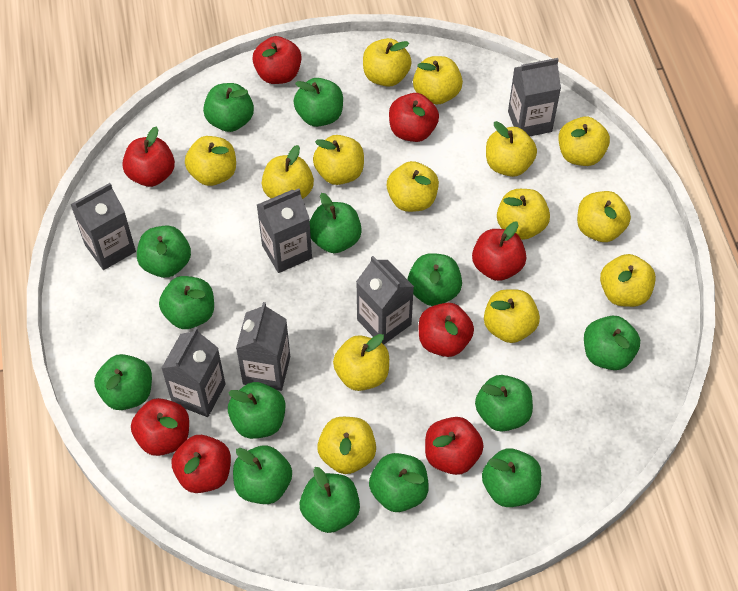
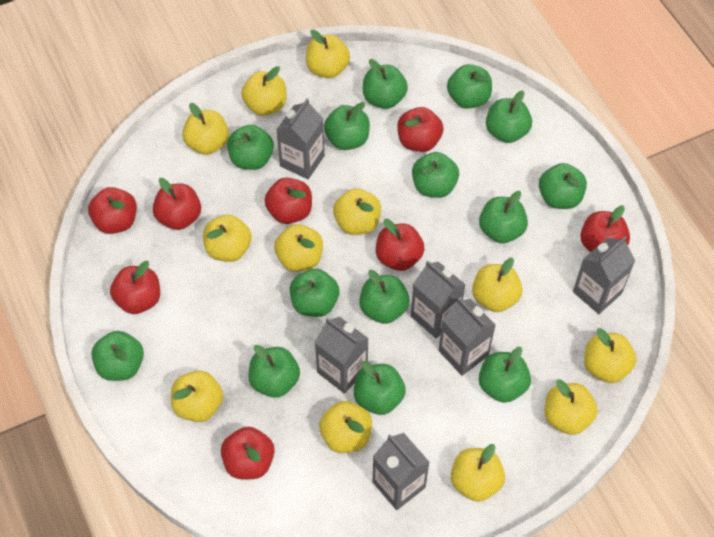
yellow apple: 14 -> 12

